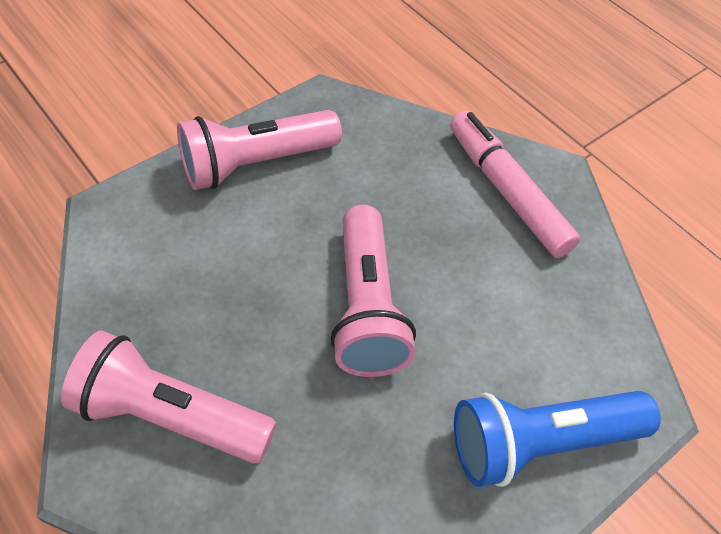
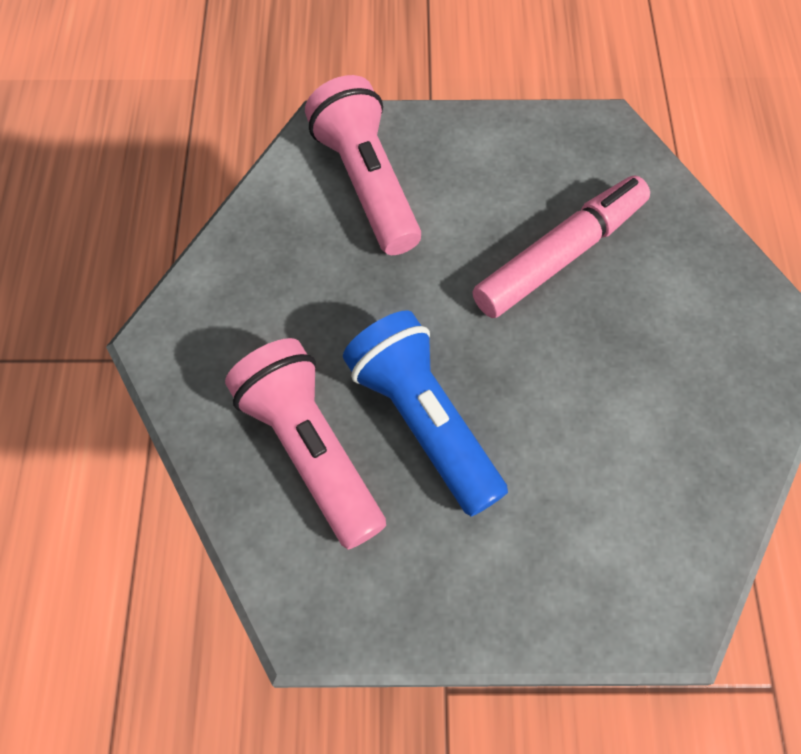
pink flashlight: 3 -> 2

